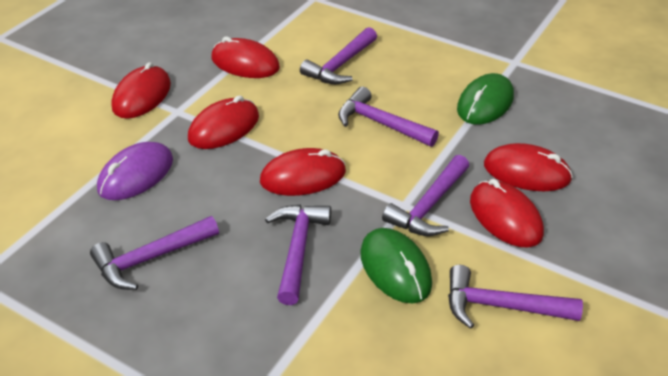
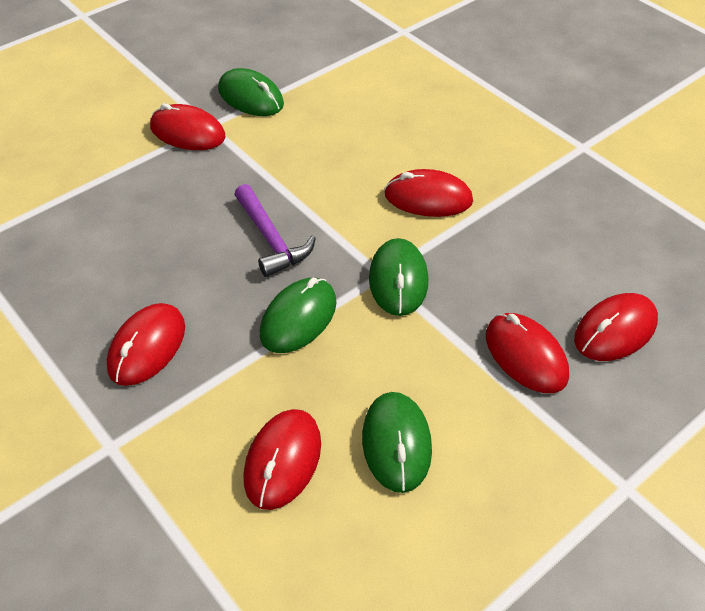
green mouse: 2 -> 4
purple hammer: 6 -> 1
purple mouse: 1 -> 0

